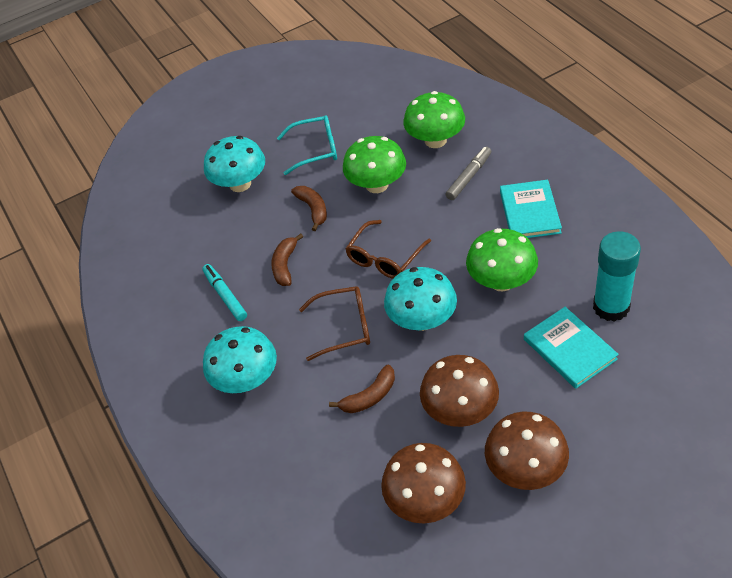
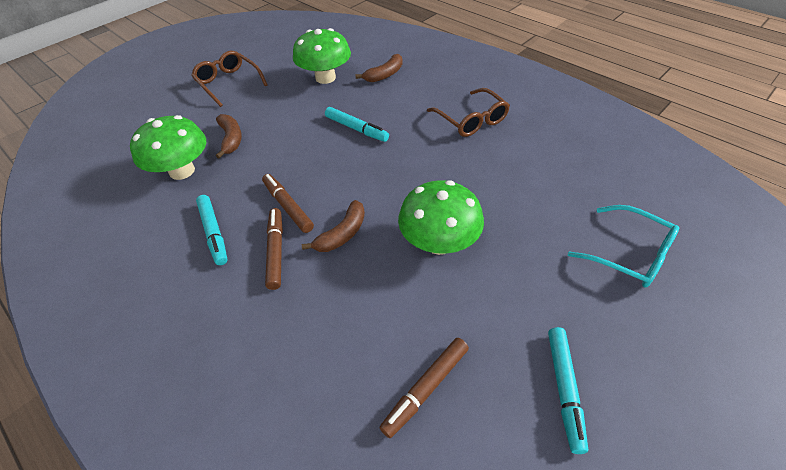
brown marker: 0 -> 3
brown mushroom: 3 -> 0
grey marker: 1 -> 0
turquoise book: 2 -> 0
turquoise glue stick: 1 -> 0
turquoise marker: 1 -> 3
turquoise mushroom: 3 -> 0

